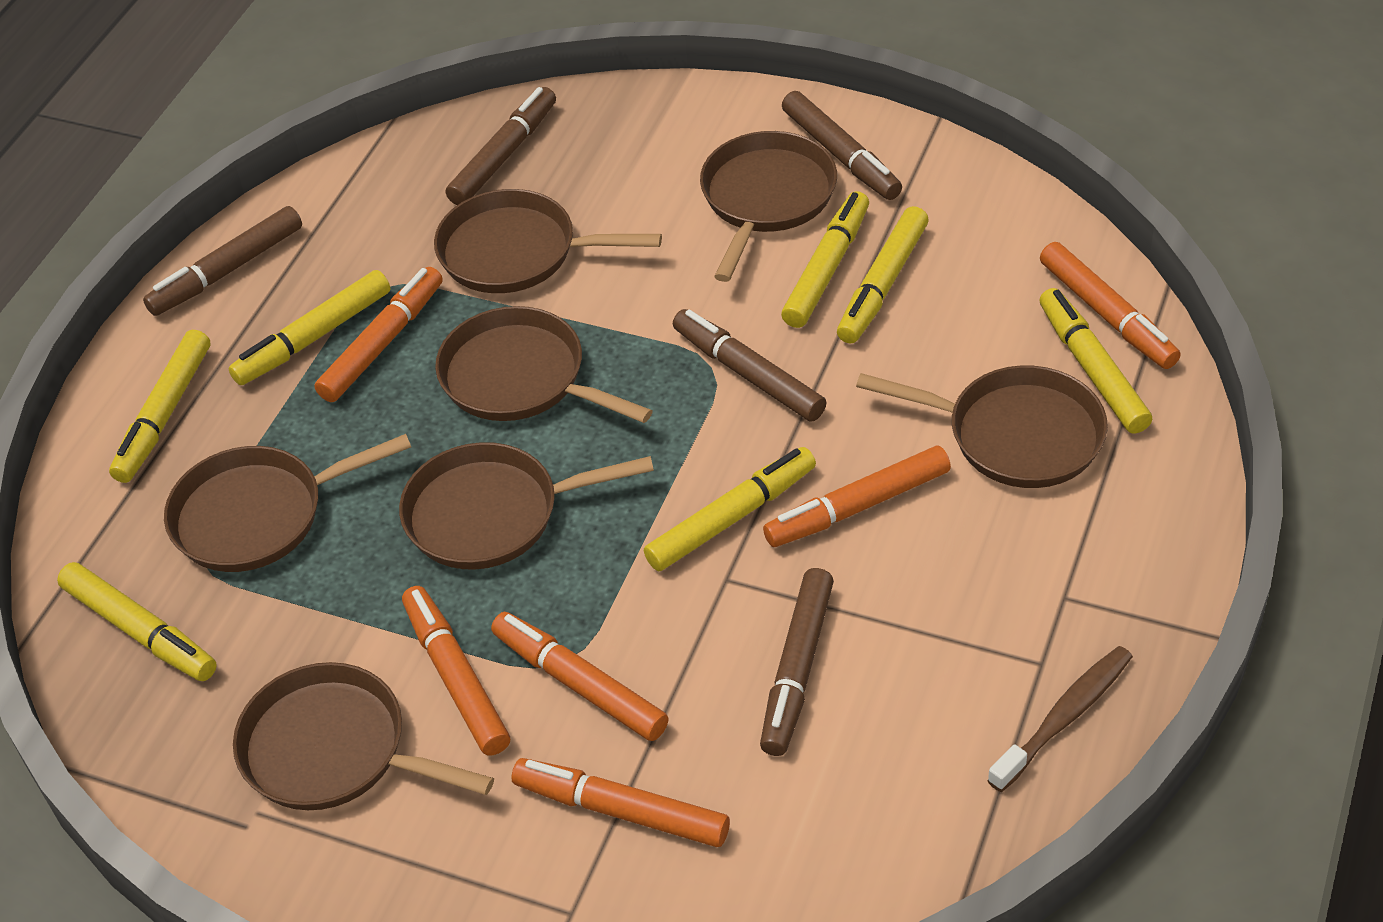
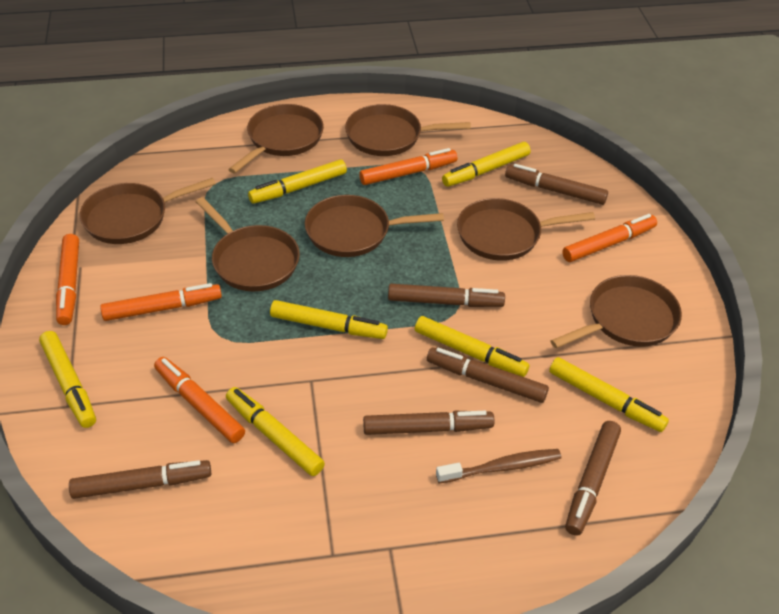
brown marker: 5 -> 6
orange marker: 6 -> 5

